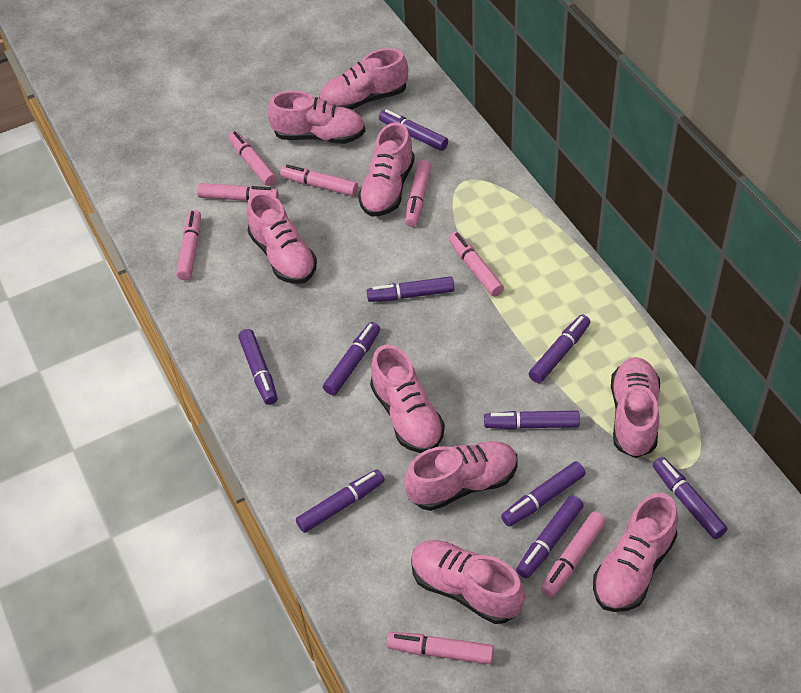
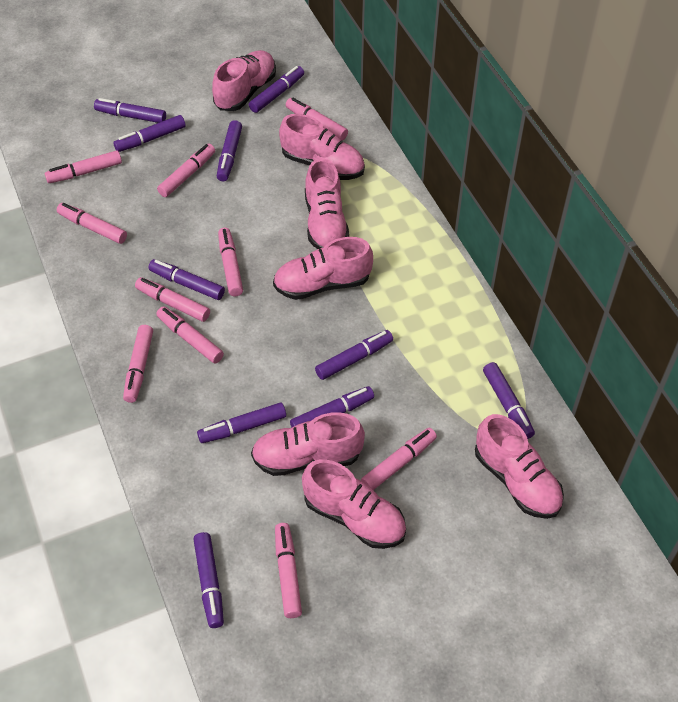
pink marker: 8 -> 10
pink shoe: 9 -> 7

